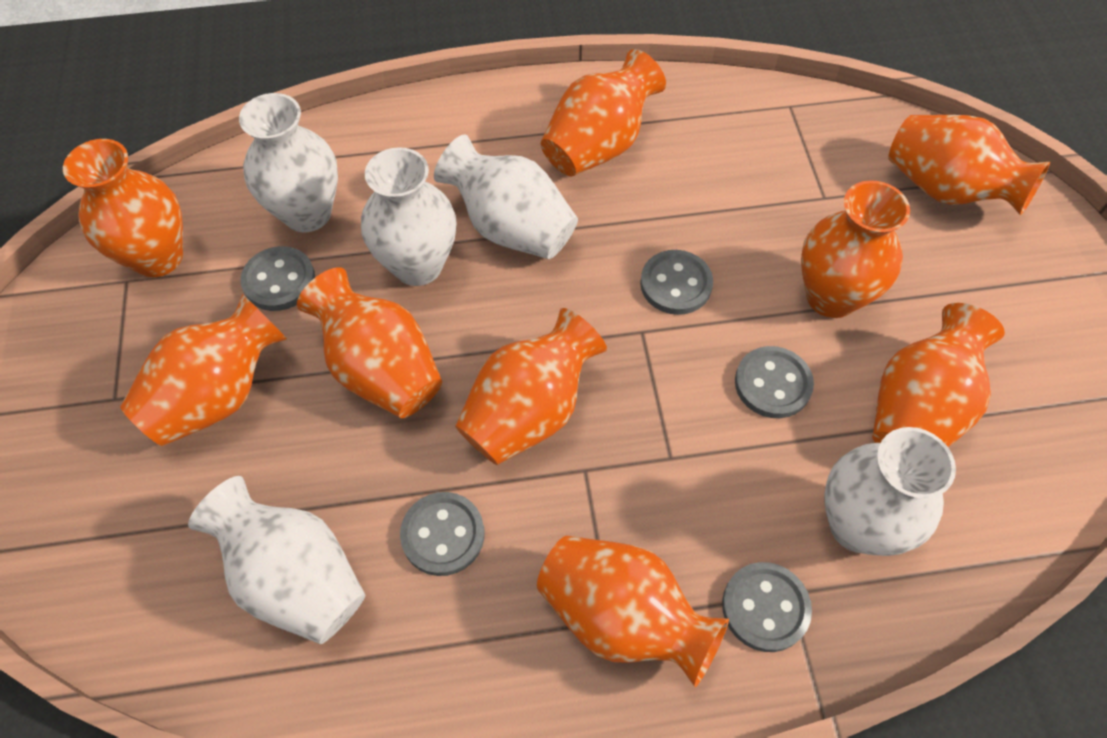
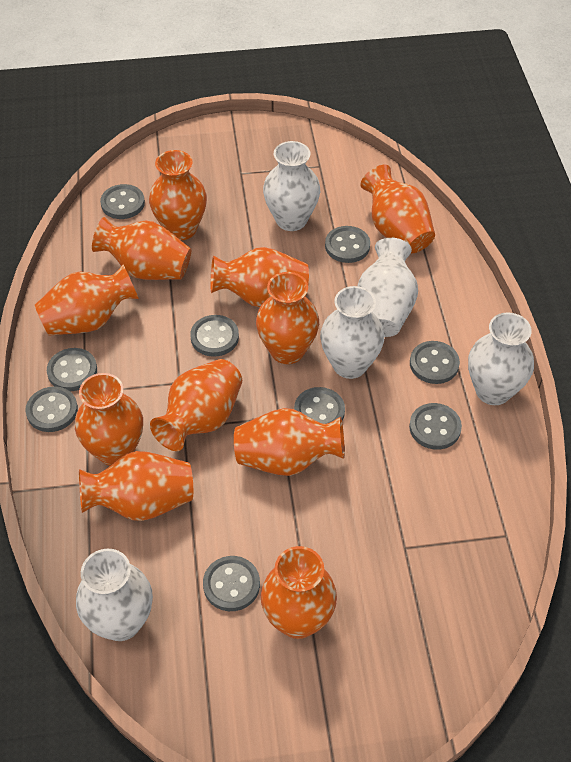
grey button: 5 -> 9
orange vase: 9 -> 11

